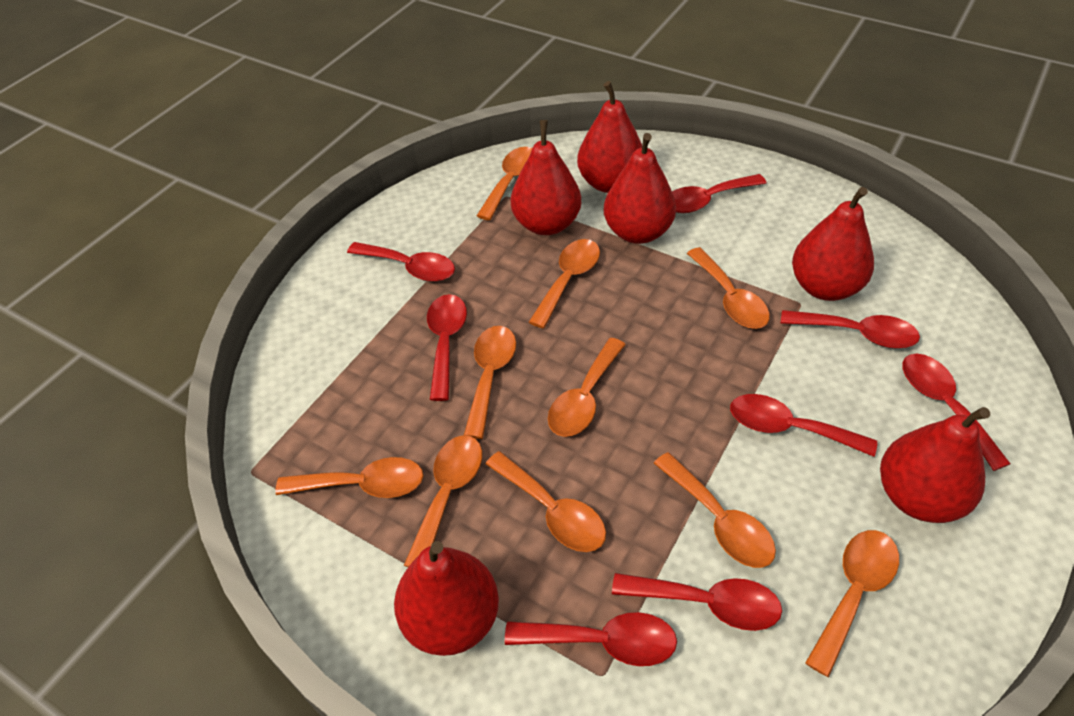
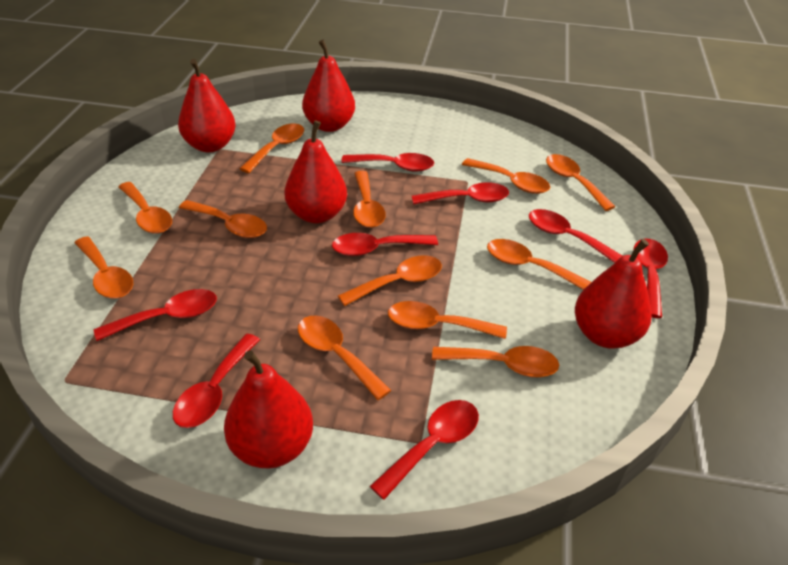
orange spoon: 10 -> 12
red pear: 6 -> 5

